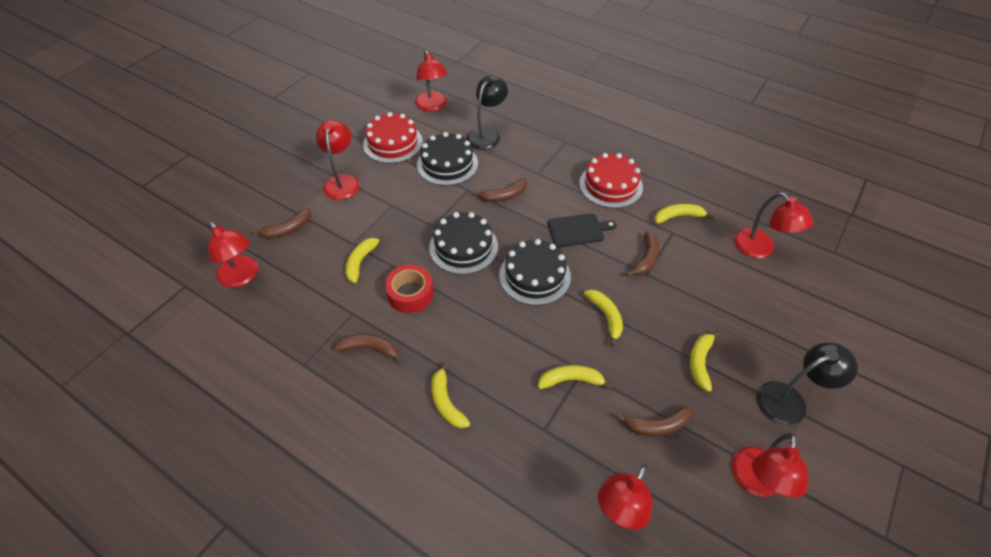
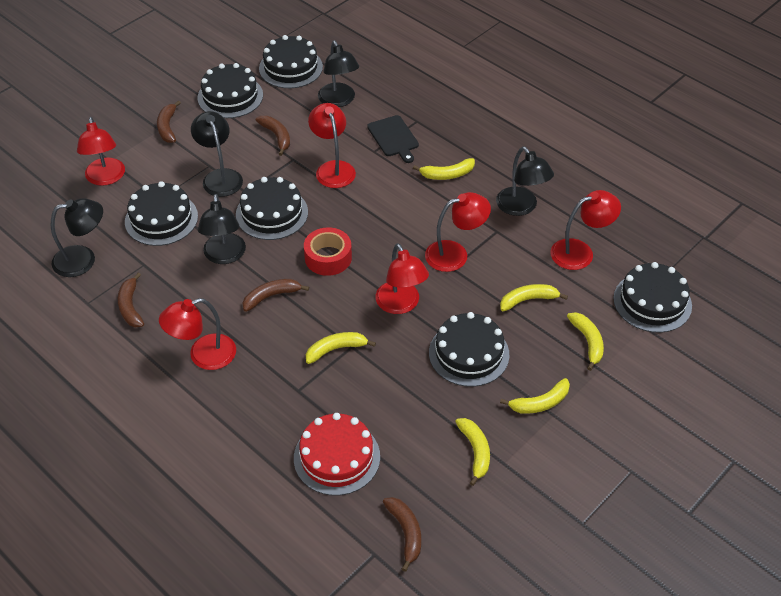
black cake: 3 -> 6
black lamp: 2 -> 5
red cake: 2 -> 1

